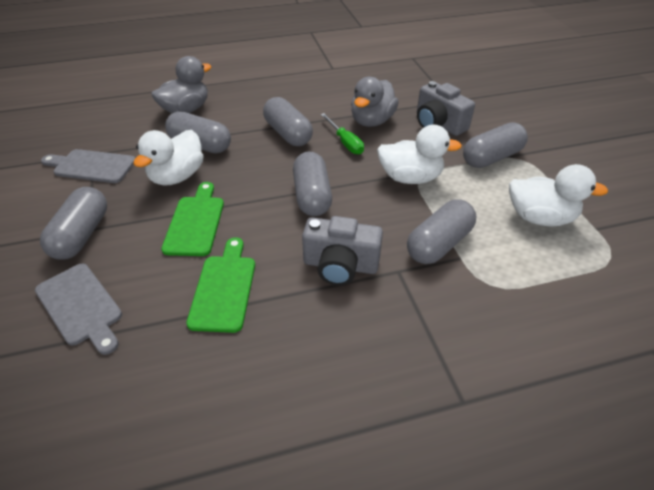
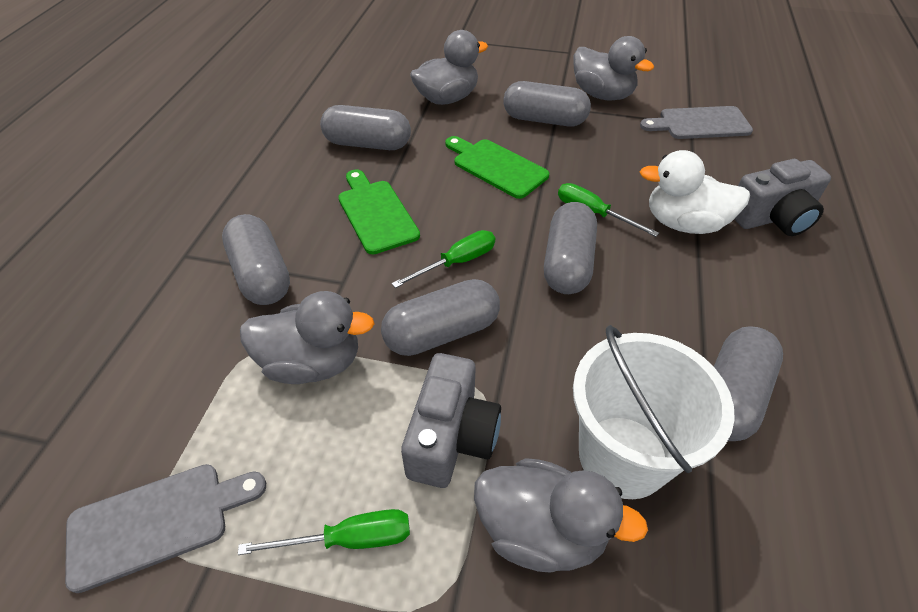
green screwdriver: 1 -> 3
grey duck: 2 -> 4
white bucket: 0 -> 1
white duck: 3 -> 1

